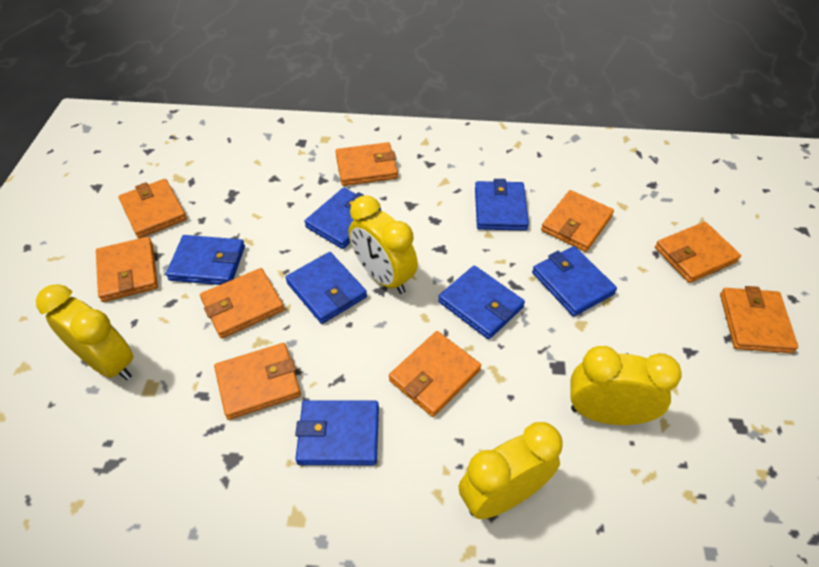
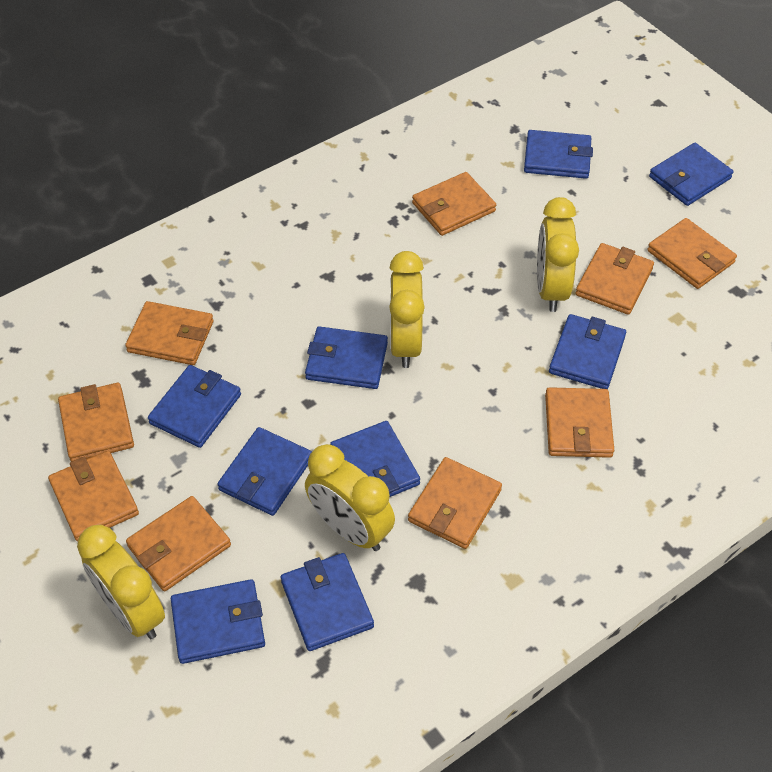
blue wallet: 7 -> 9

